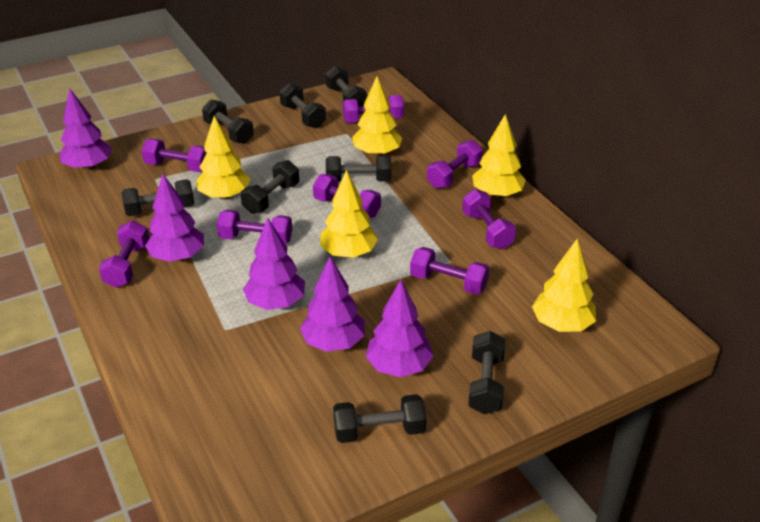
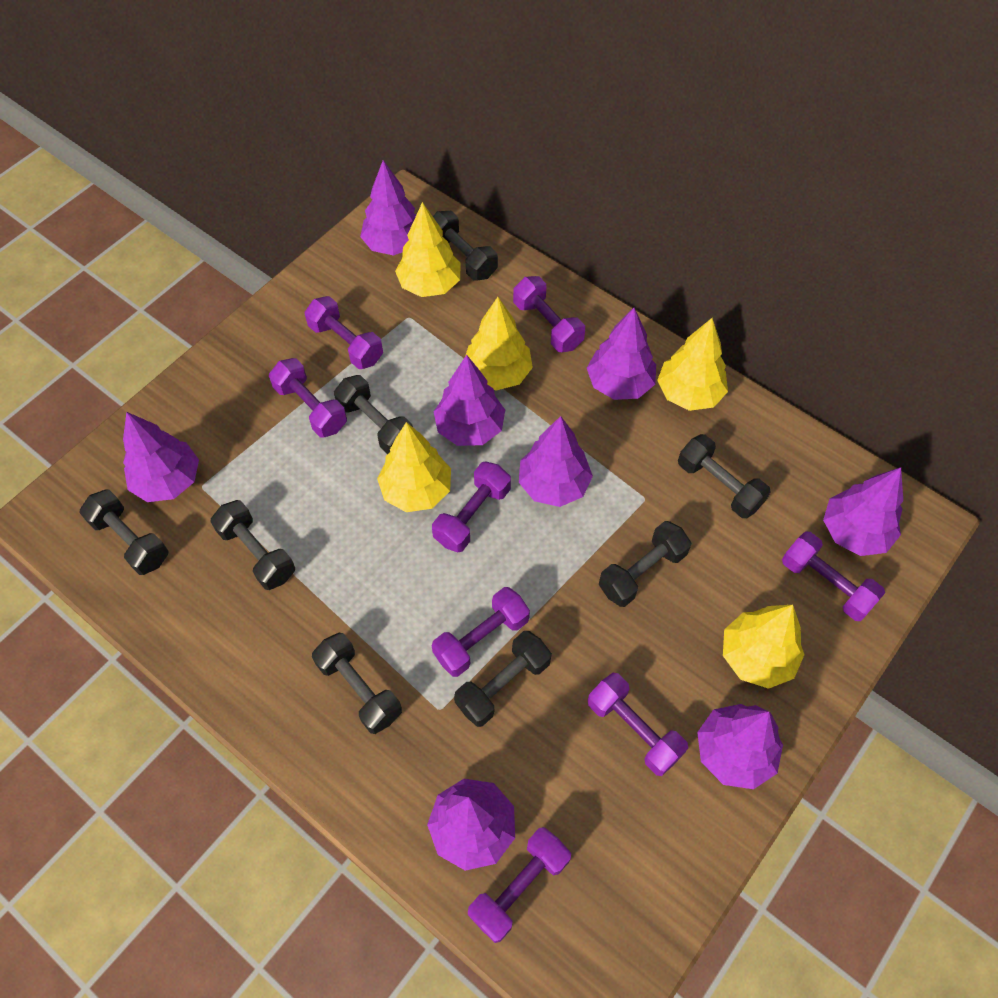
purple tree: 5 -> 8

